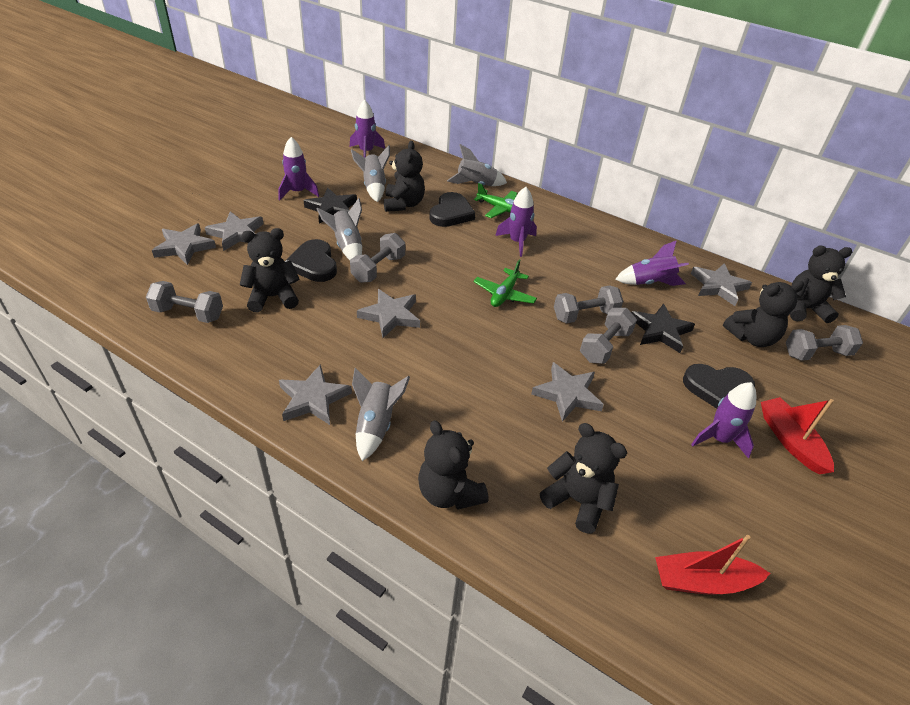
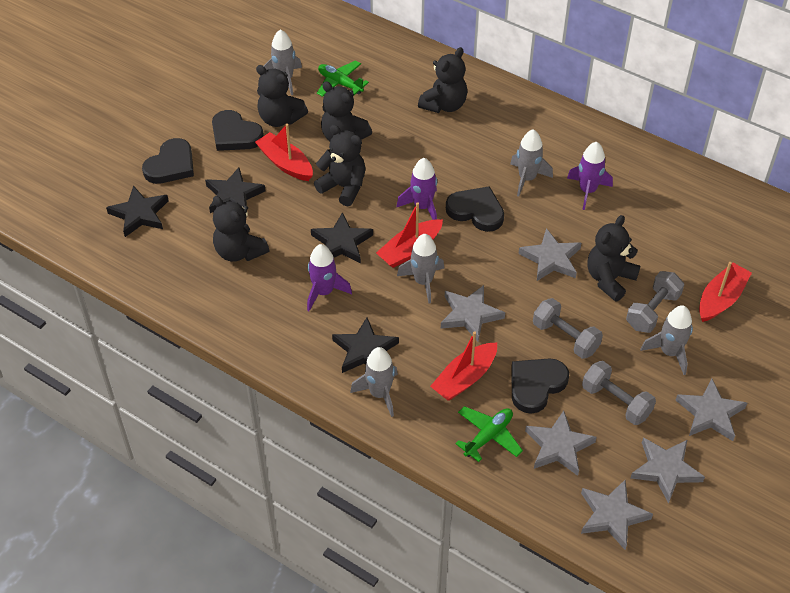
black heart: 3 -> 4
black star: 2 -> 4
grey dumbbell: 5 -> 3
grey rocket: 4 -> 5
purple rocket: 5 -> 3
red boat: 2 -> 4

